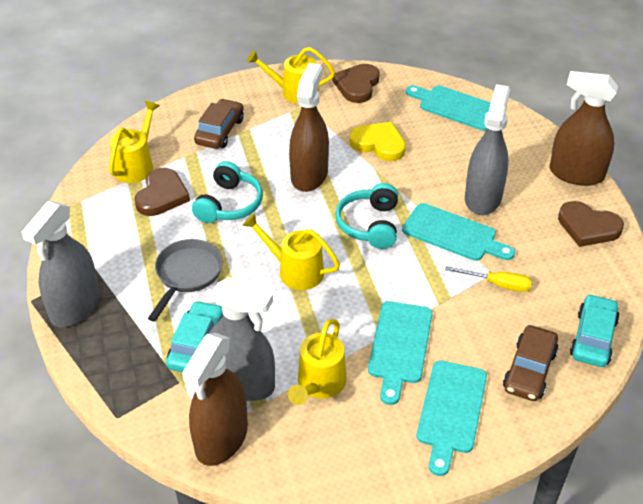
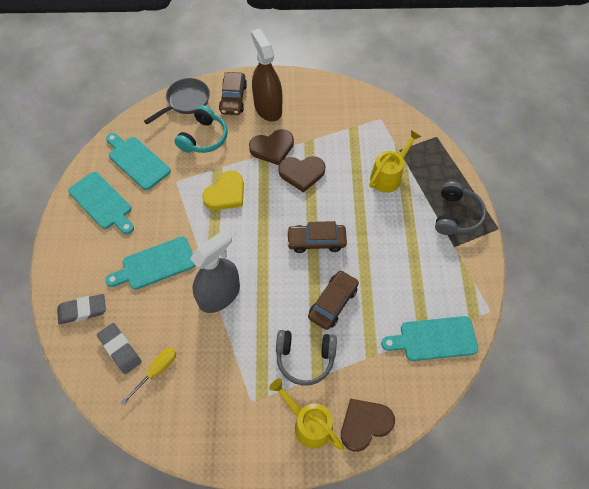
brown car: 2 -> 3
brown spray bottle: 3 -> 1
grey eraser: 0 -> 2
grey headphones: 0 -> 2
grey spray bottle: 3 -> 1
turquoise car: 2 -> 0
turquoise headphones: 2 -> 1
yellow watering can: 4 -> 2

